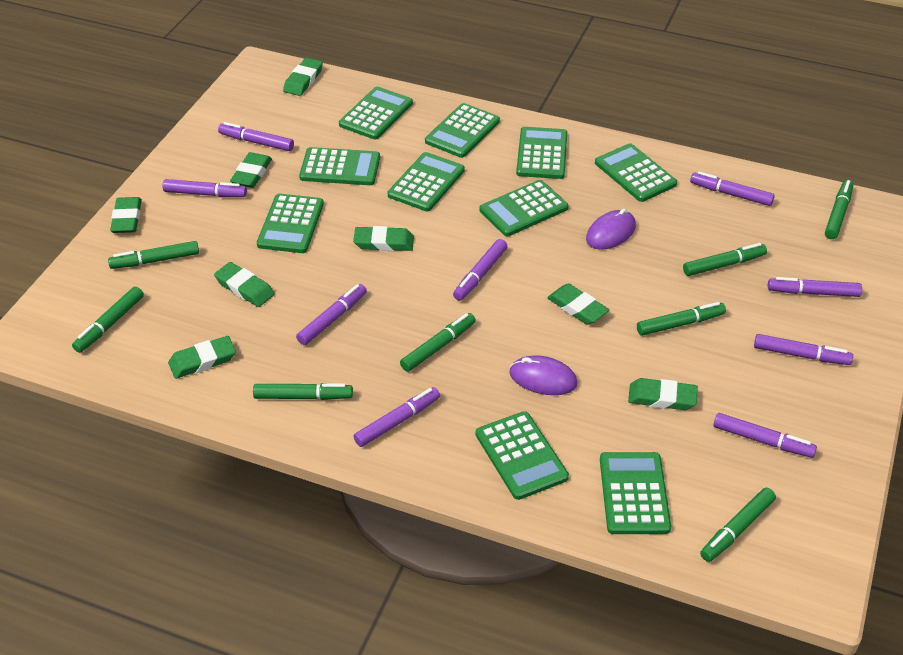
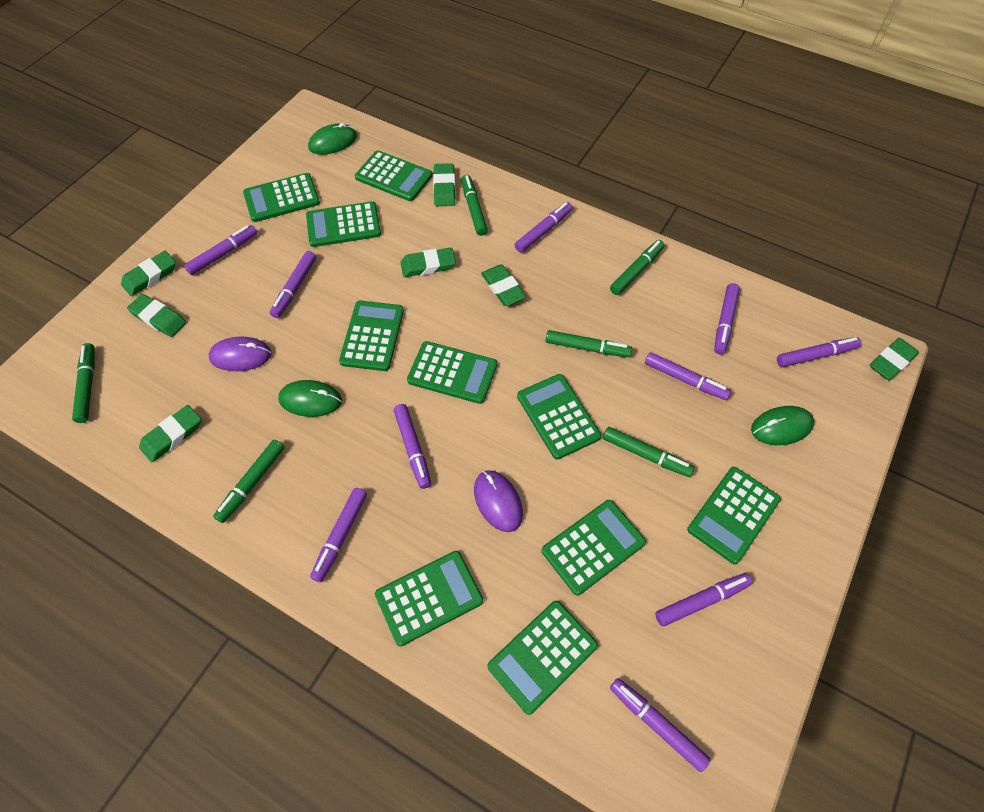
green eraser: 8 -> 7
green marker: 8 -> 6
green mouse: 0 -> 3
purple marker: 9 -> 10

